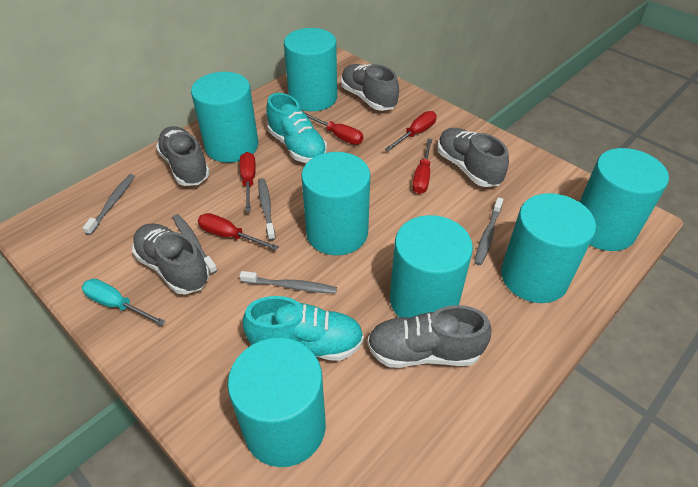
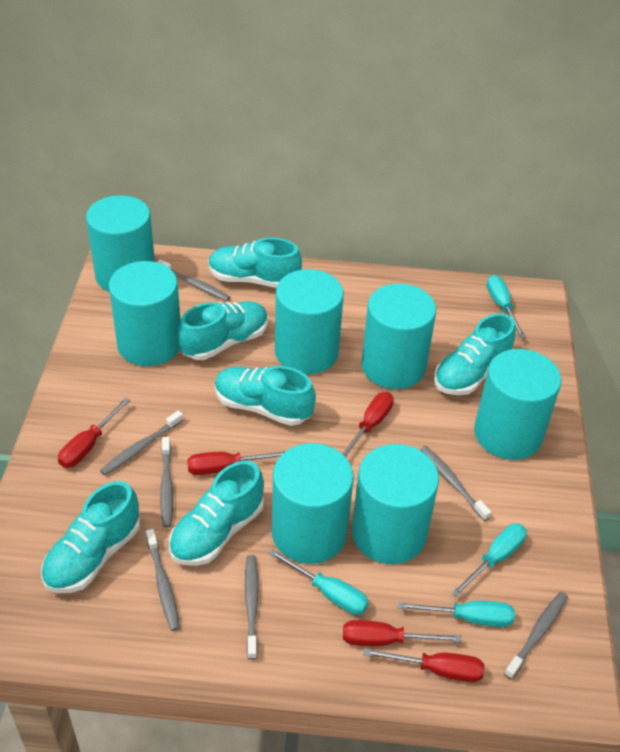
grey shoe: 5 -> 0
grey toothbrush: 5 -> 7
turquoise screwdriver: 1 -> 4
turquoise shoe: 2 -> 6

